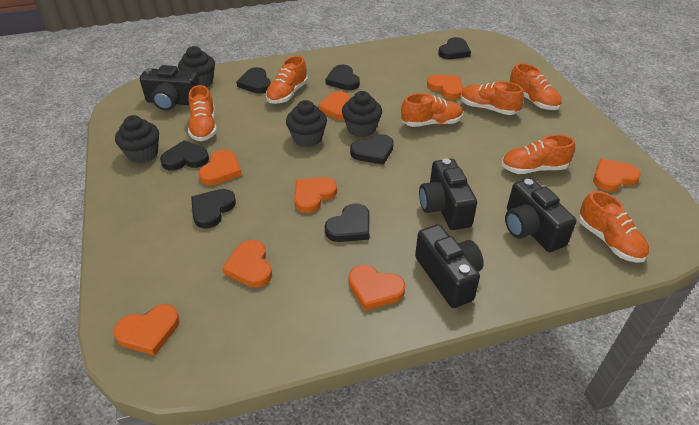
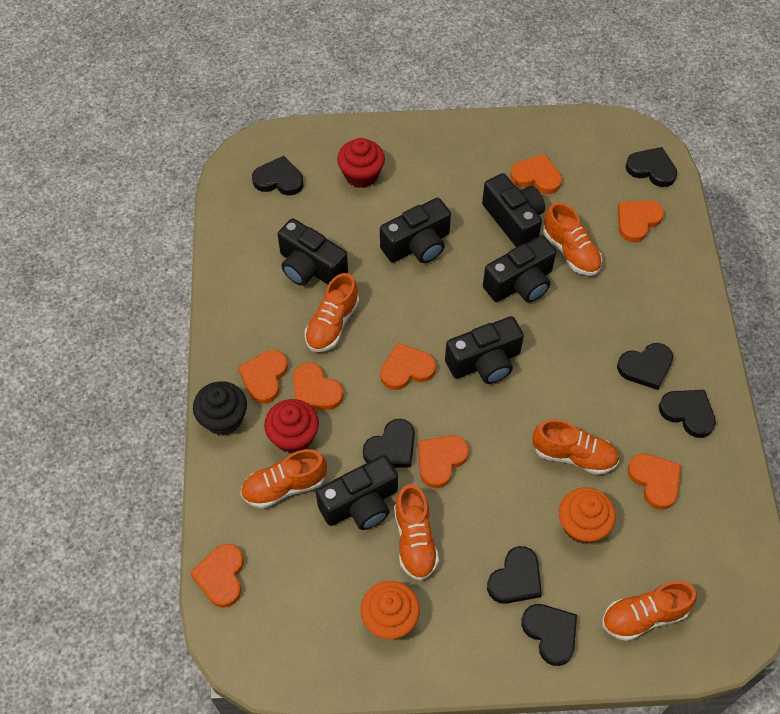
black camera: 4 -> 6
black cupcake: 4 -> 1
orange cupcake: 0 -> 2
orange shoe: 7 -> 6
red cupcake: 0 -> 2

